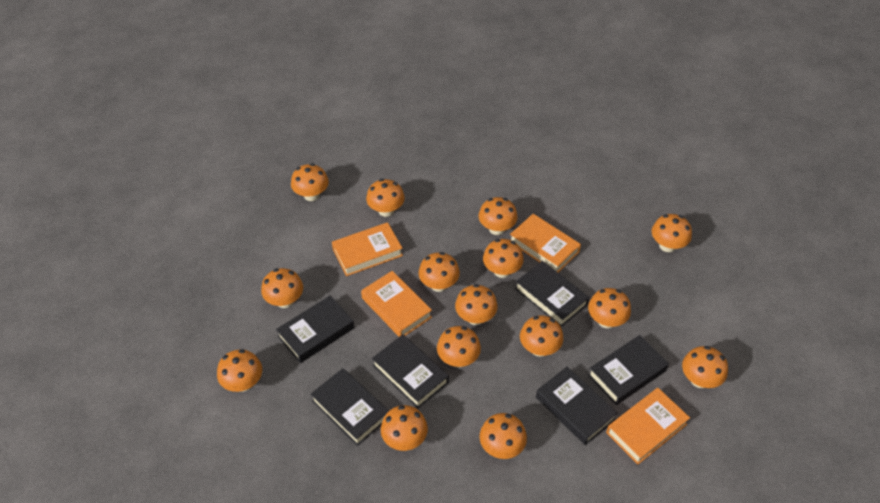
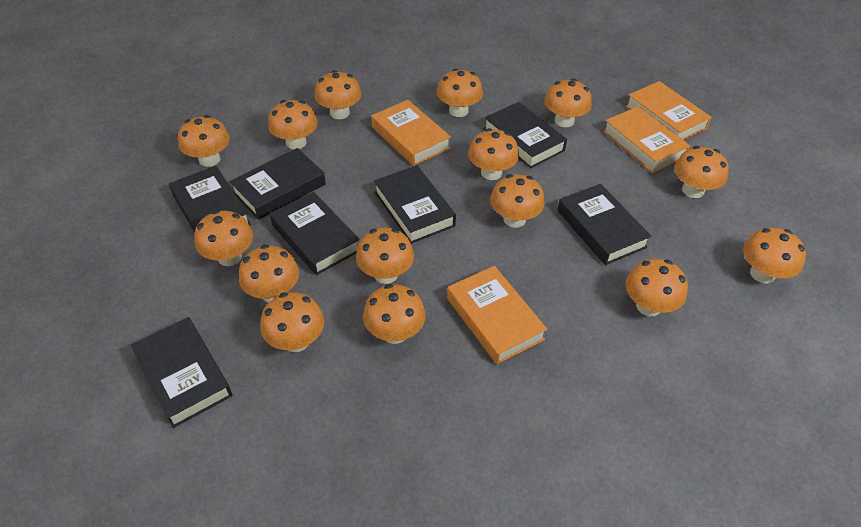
black book: 6 -> 7

